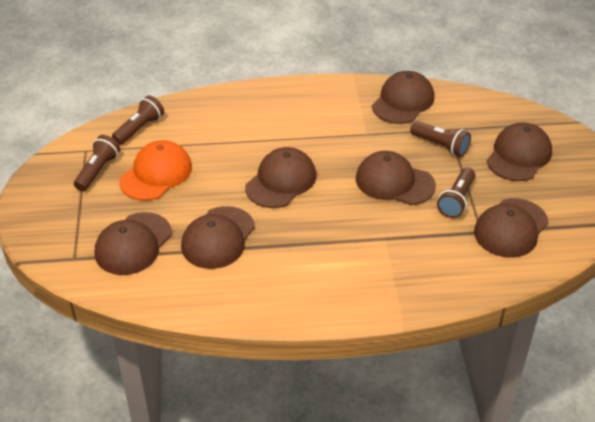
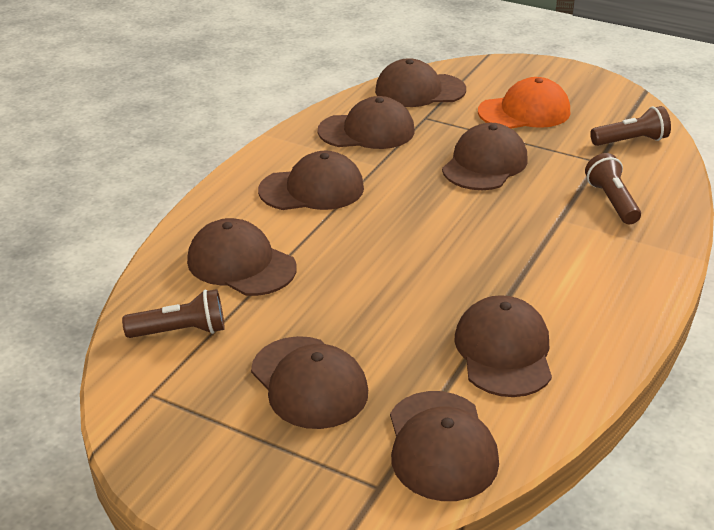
brown cap: 7 -> 8
brown flashlight: 4 -> 3

